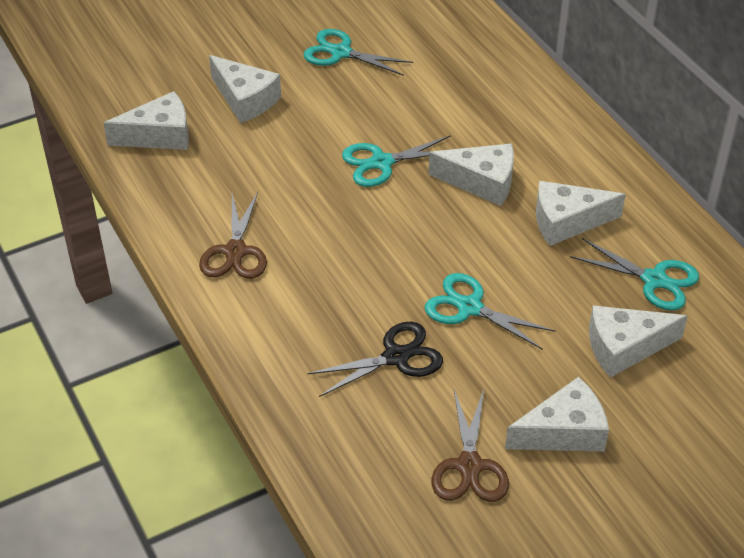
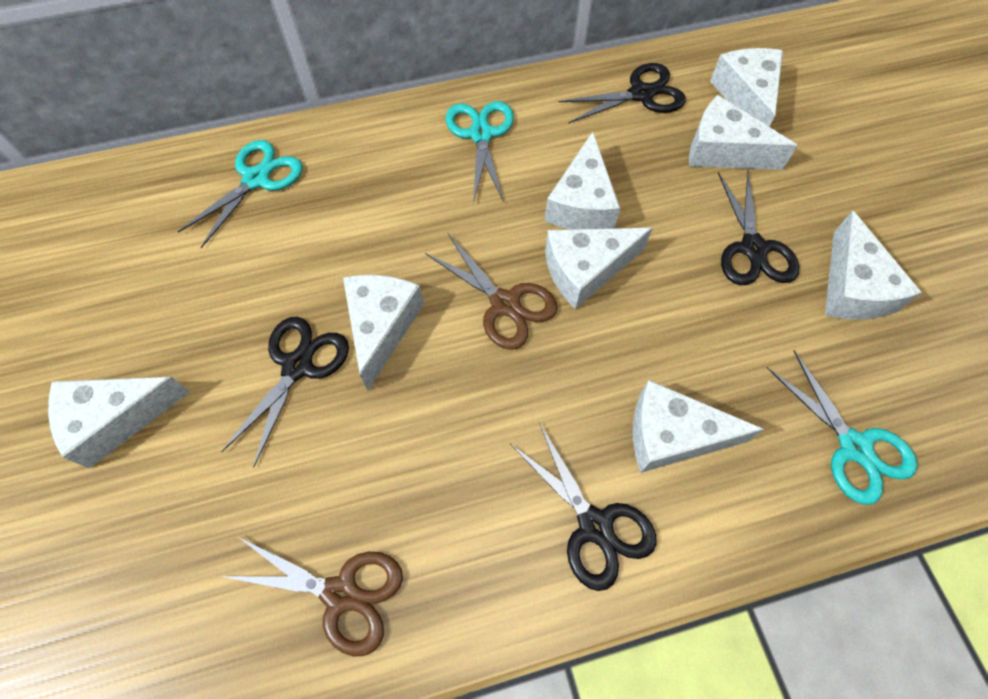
black scissors: 1 -> 4
turquoise scissors: 4 -> 3
white cheese: 6 -> 8

